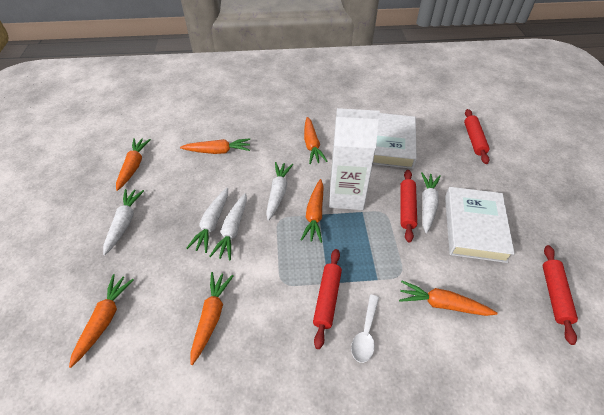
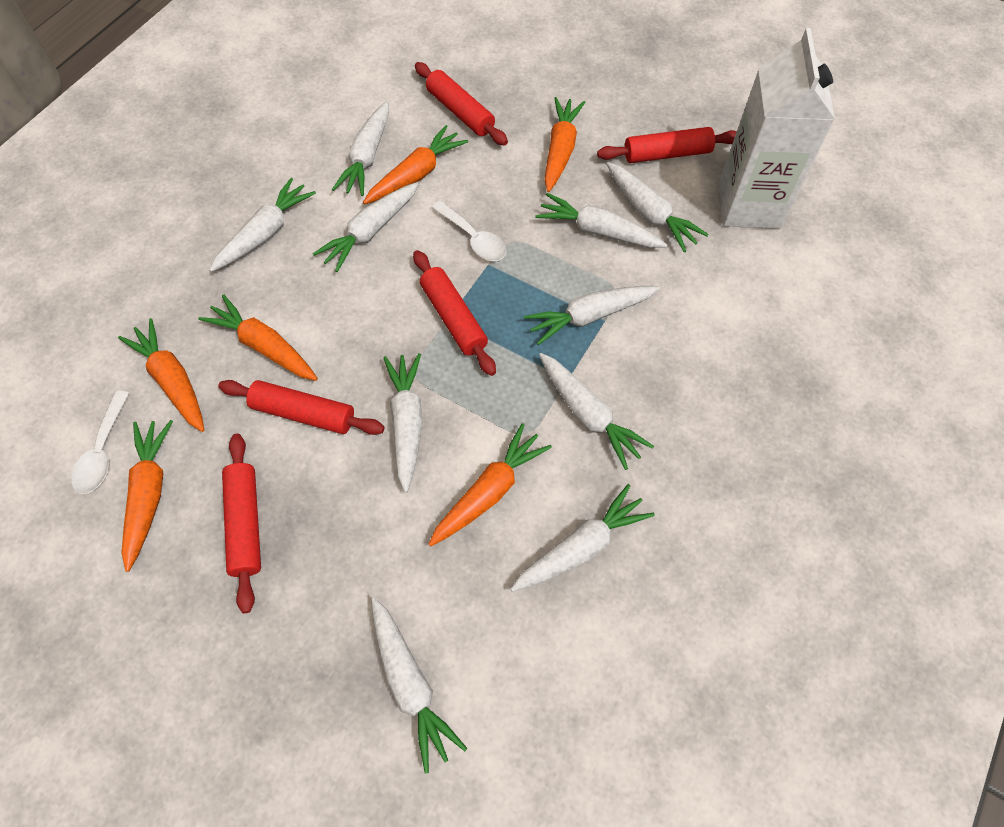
orange carrot: 7 -> 6
red rolling pin: 4 -> 5
white book: 2 -> 0
white carrot: 5 -> 10
white spoon: 1 -> 2

